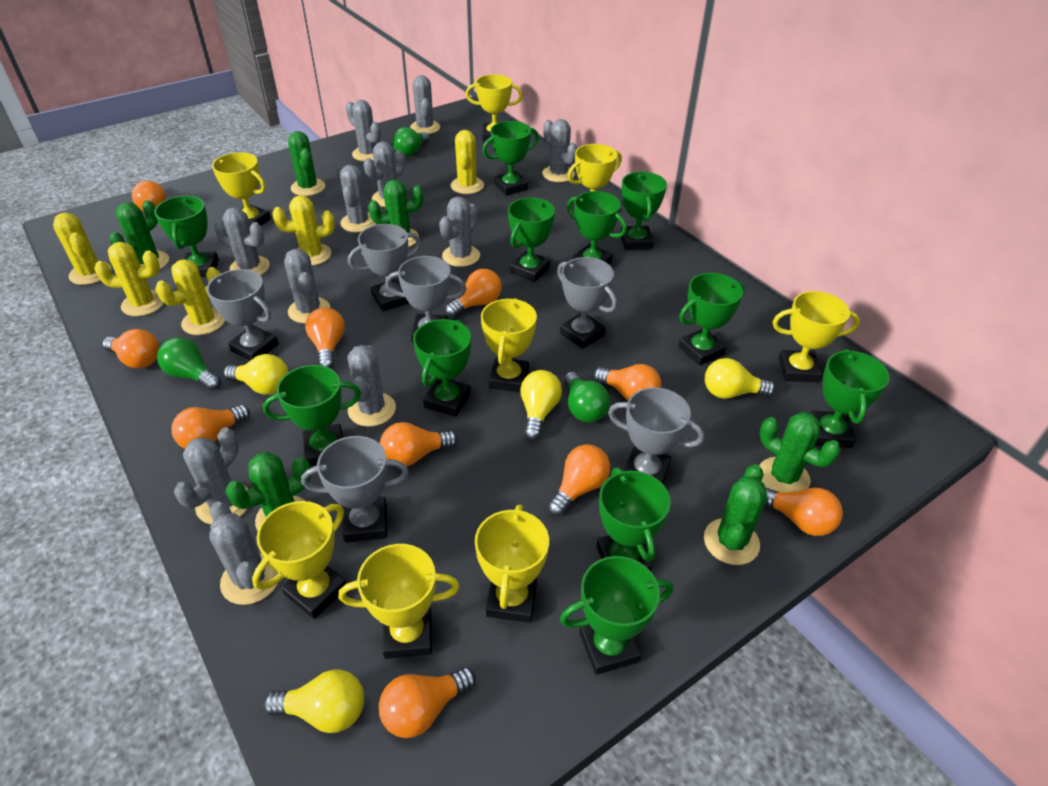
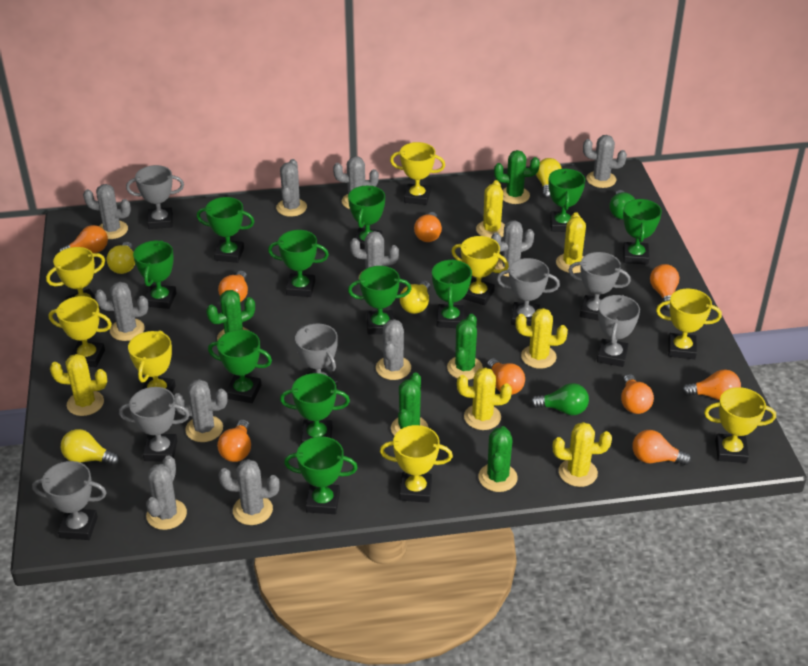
green cactus: 6 -> 5
green light bulb: 3 -> 2
grey trophy: 6 -> 7
orange light bulb: 10 -> 9
yellow cactus: 5 -> 6

